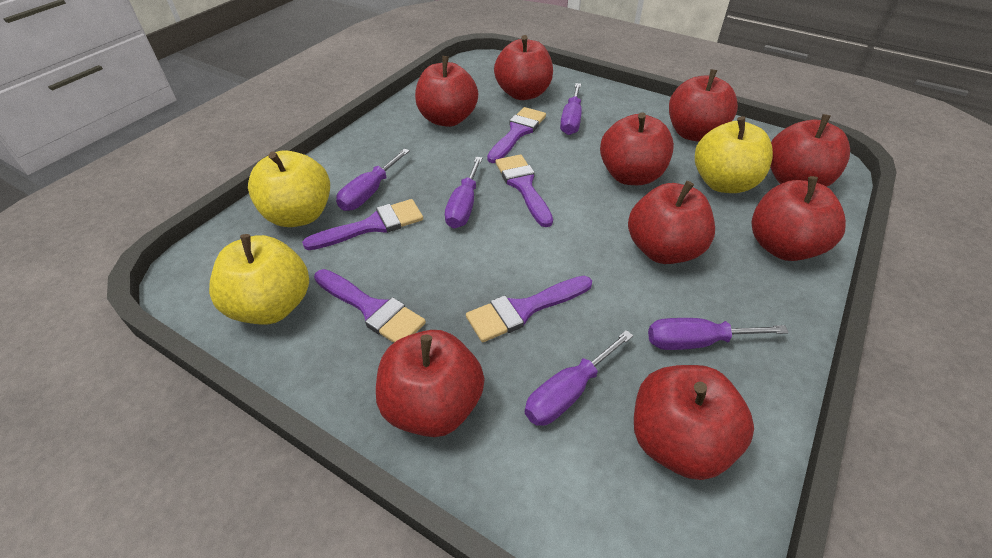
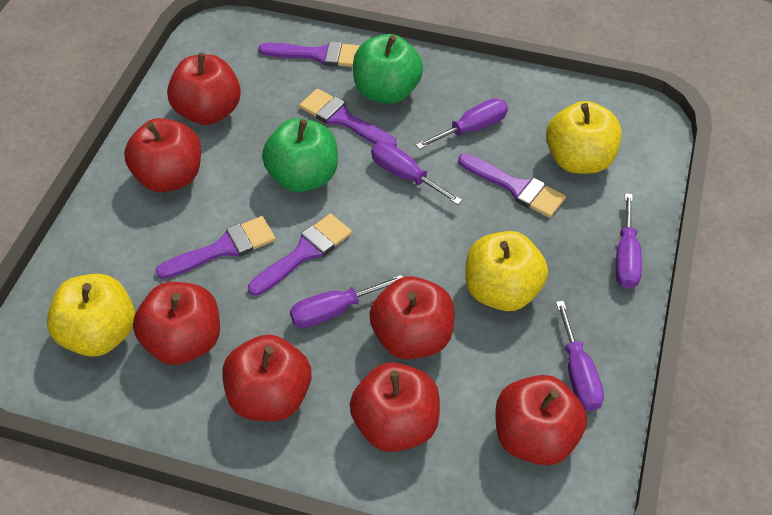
green apple: 0 -> 2
red apple: 9 -> 7

